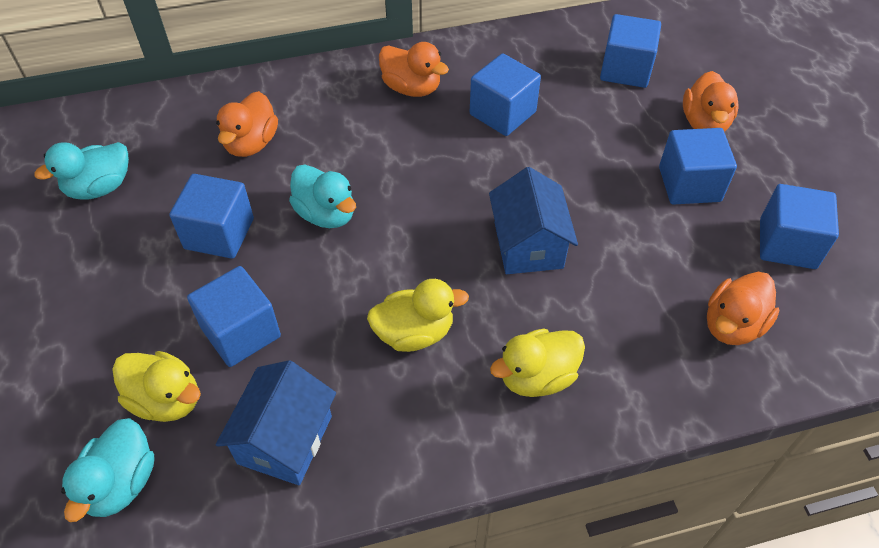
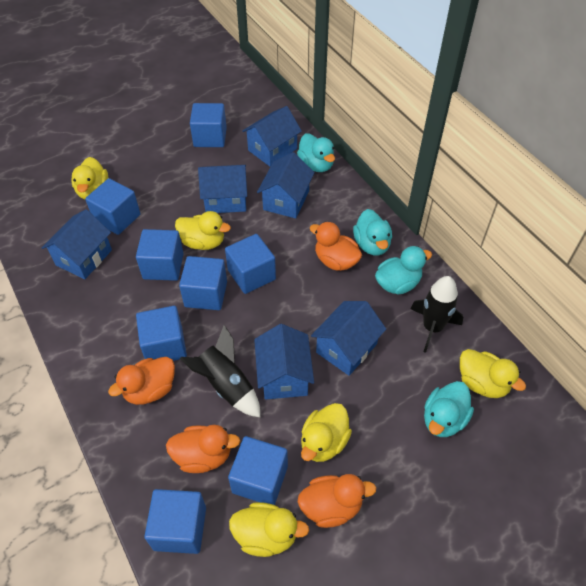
black rocket: 0 -> 2
blue cube: 6 -> 8
blue house: 2 -> 6
turquoise duck: 3 -> 4
yellow duck: 3 -> 5

